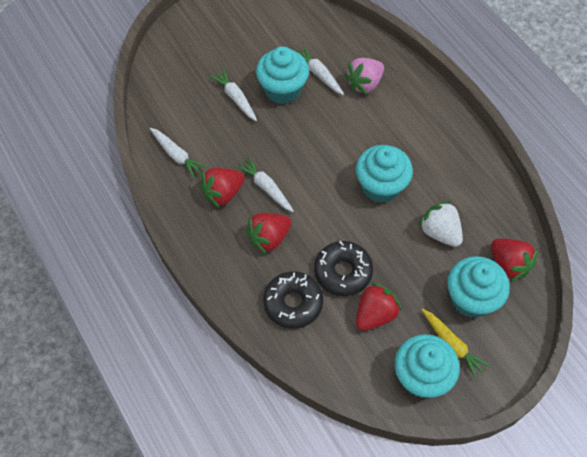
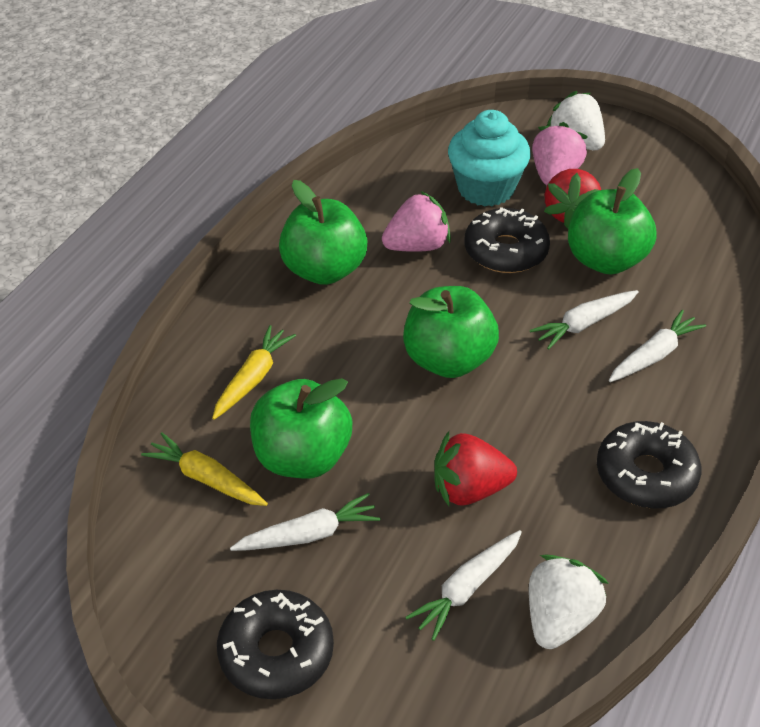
black donut: 2 -> 3
green apple: 0 -> 4
pink strawberry: 1 -> 2
red strawberry: 4 -> 2
turquoise cupcake: 4 -> 1
white strawberry: 1 -> 2
yellow carrot: 1 -> 2

